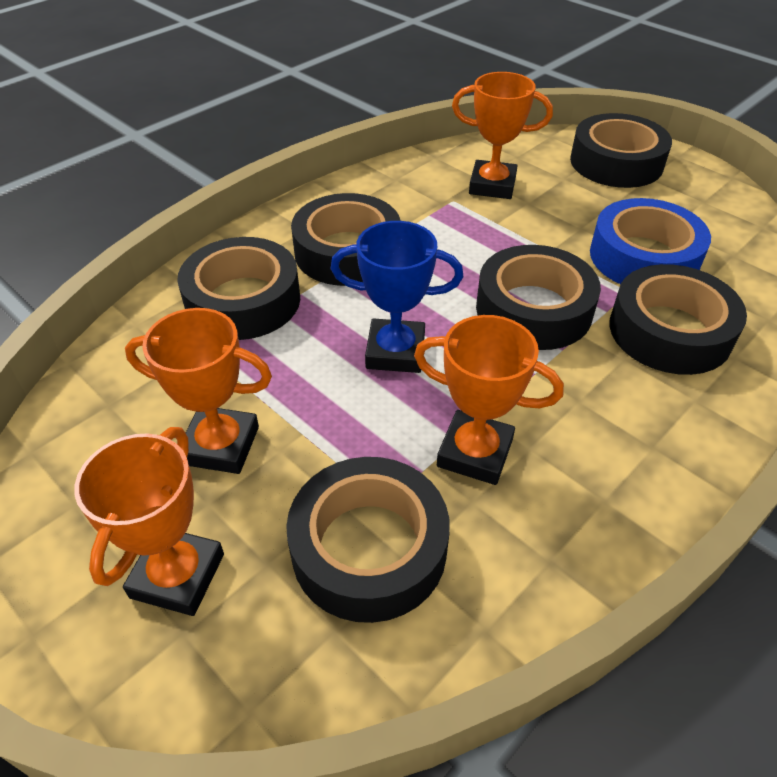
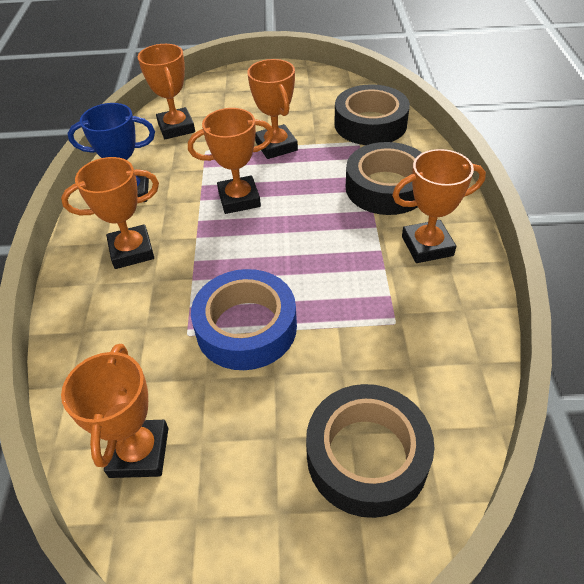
black tape: 6 -> 3
orange trophy: 4 -> 6

